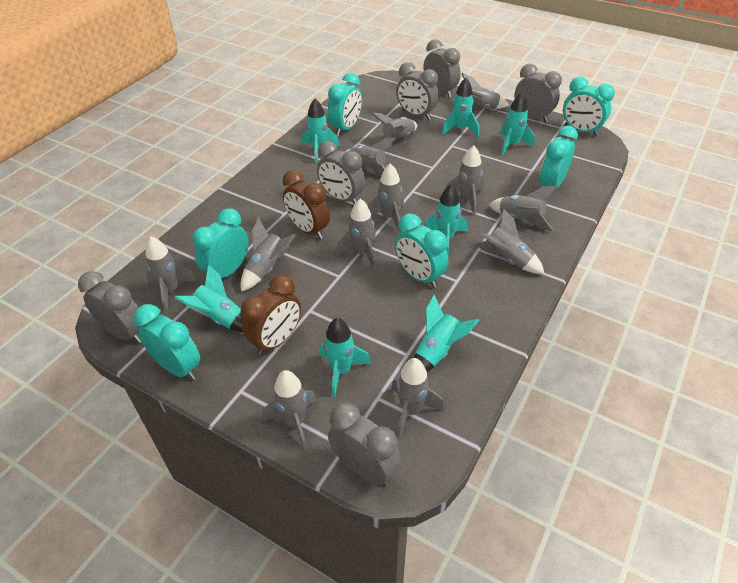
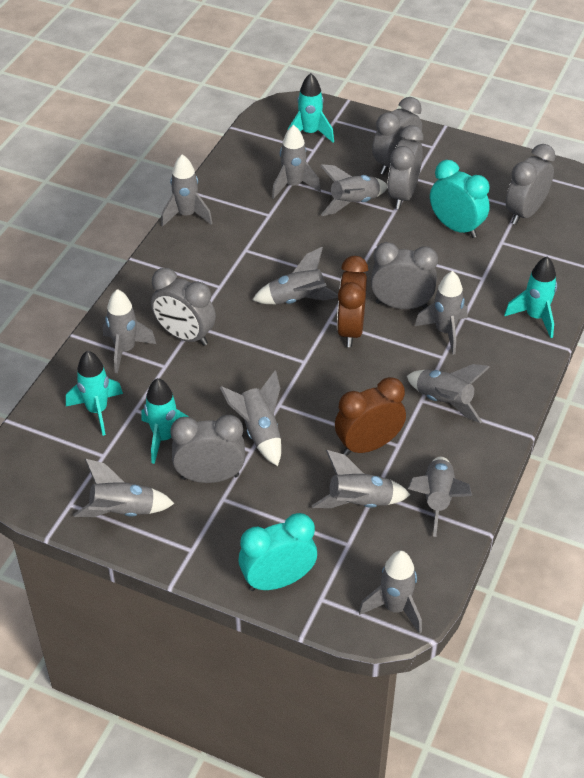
turquoise clock: 6 -> 2
turquoise rocket: 7 -> 4

